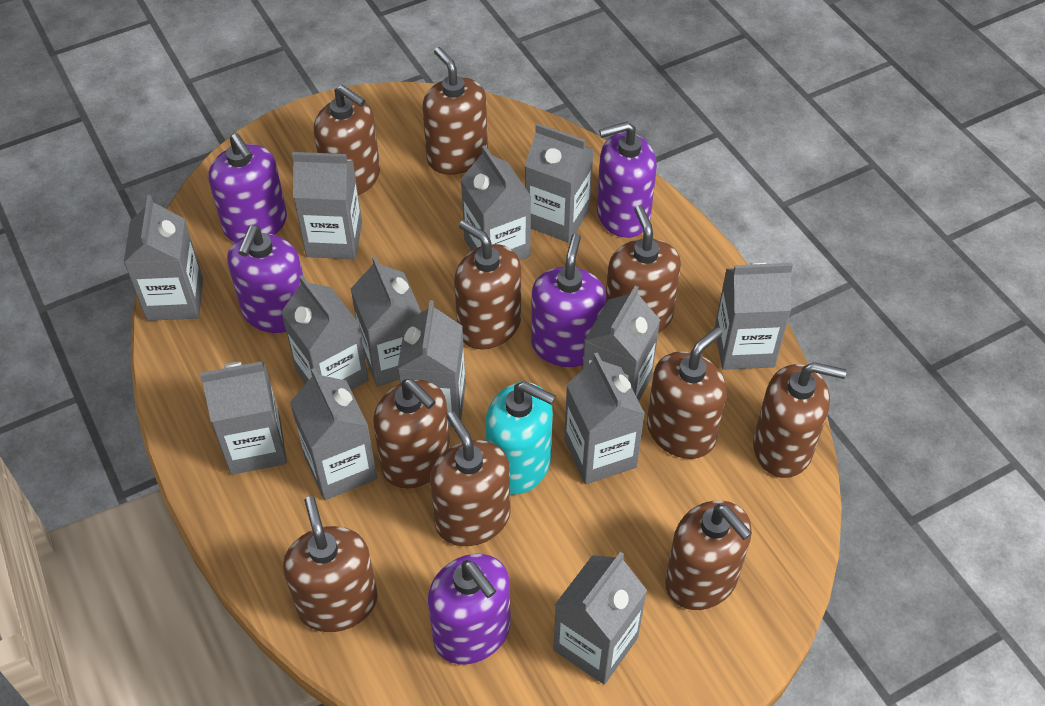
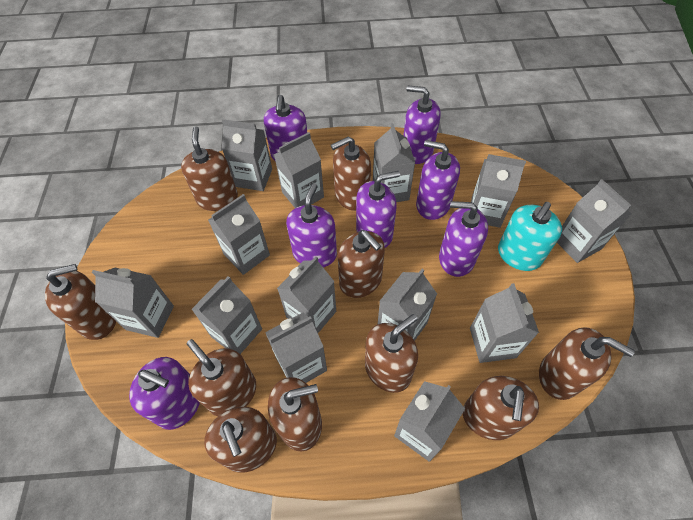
purple soap dispenser: 5 -> 7

